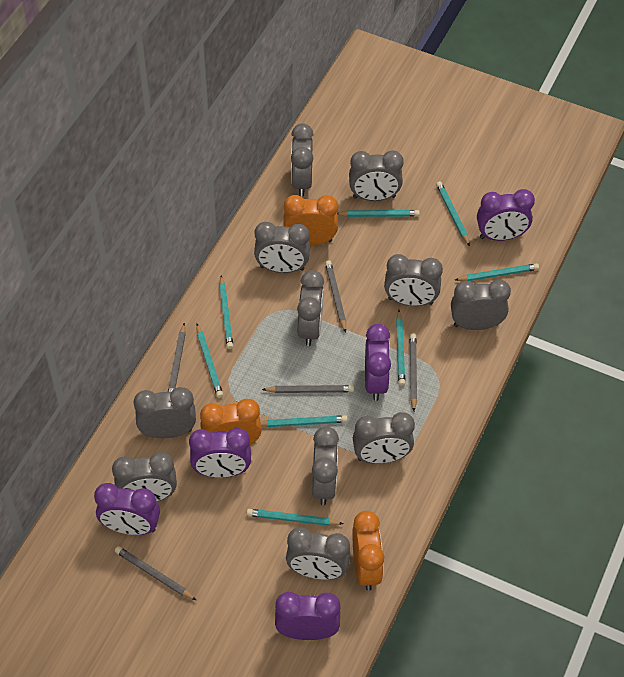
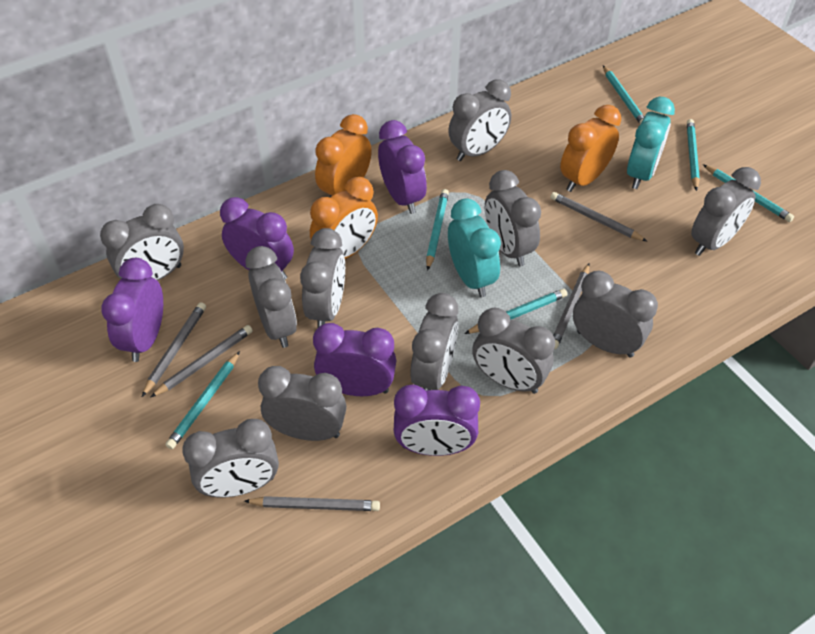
turquoise clock: 0 -> 2
turquoise pencil: 8 -> 6

